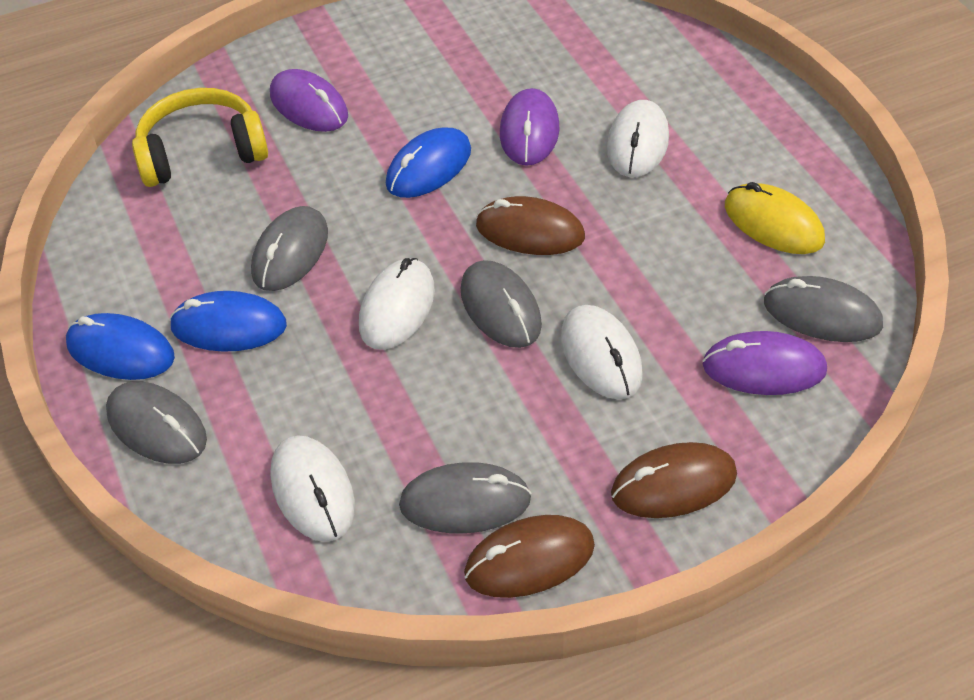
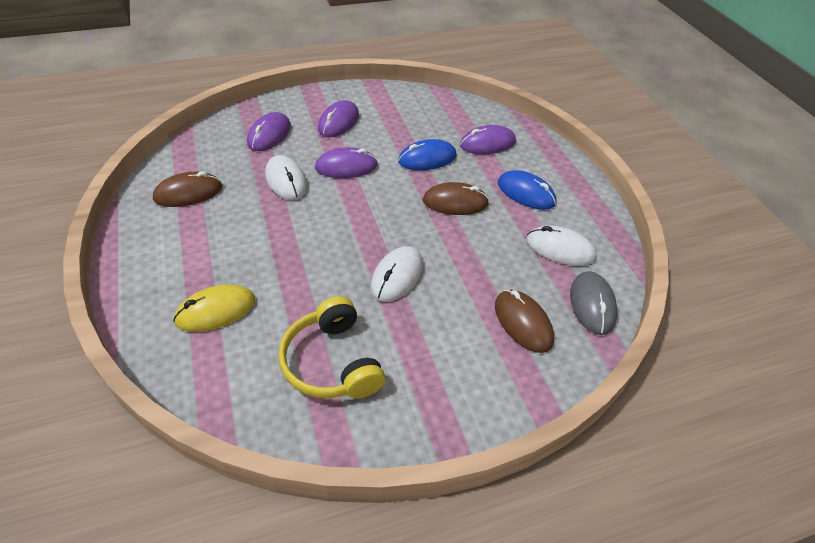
blue mouse: 3 -> 2
grey mouse: 5 -> 1
purple mouse: 3 -> 4
white mouse: 4 -> 3

